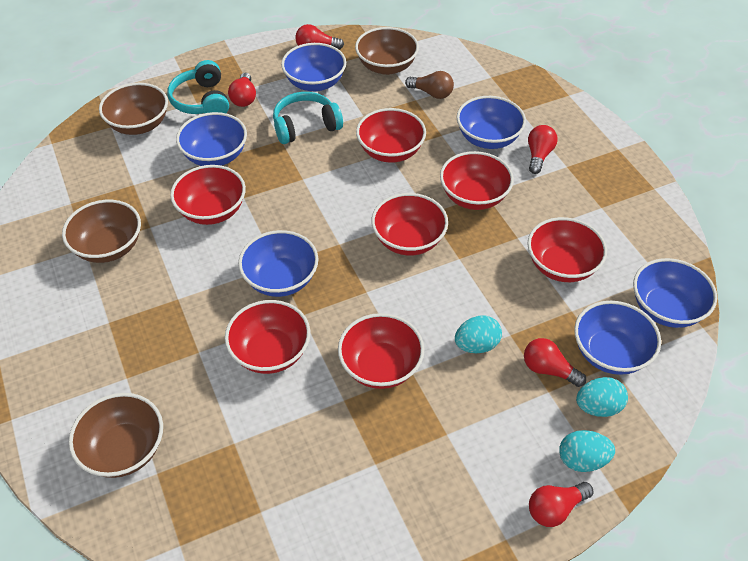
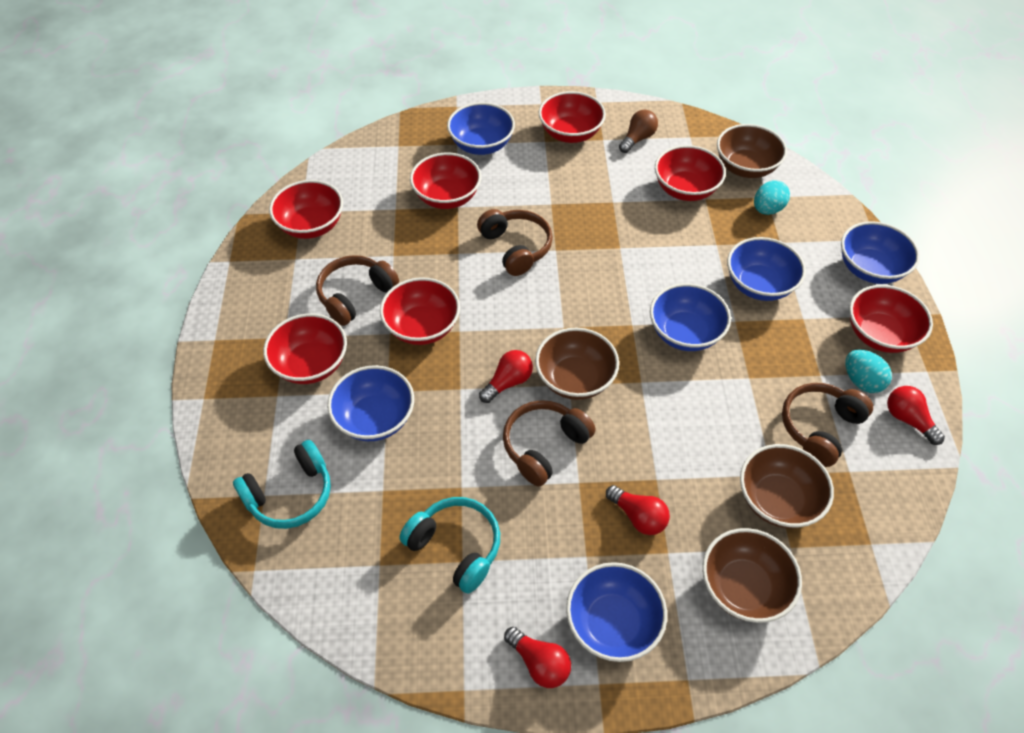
brown headphones: 0 -> 4
red light bulb: 5 -> 4
turquoise egg: 3 -> 2

